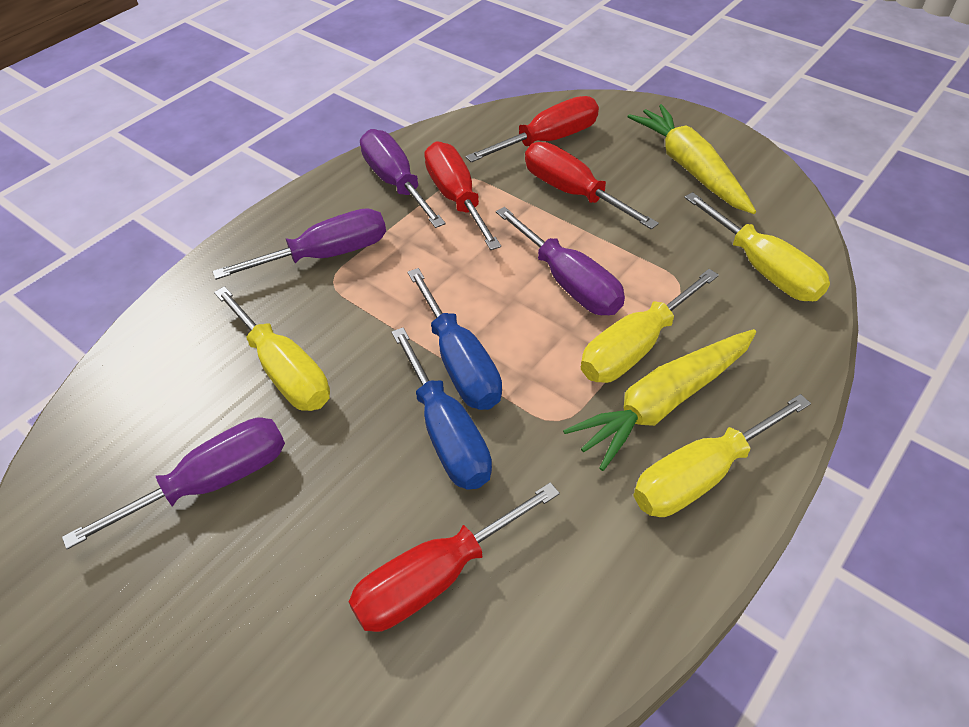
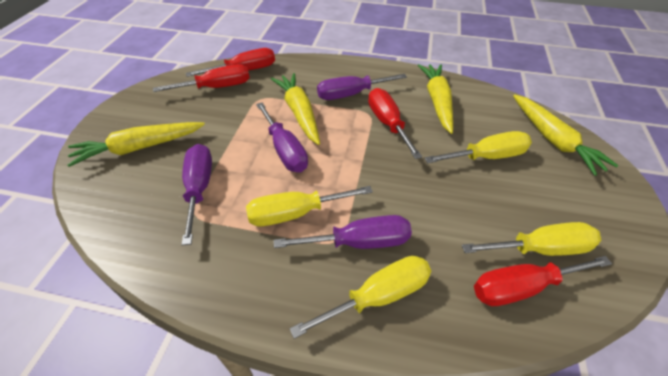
blue screwdriver: 2 -> 0
yellow carrot: 2 -> 4

